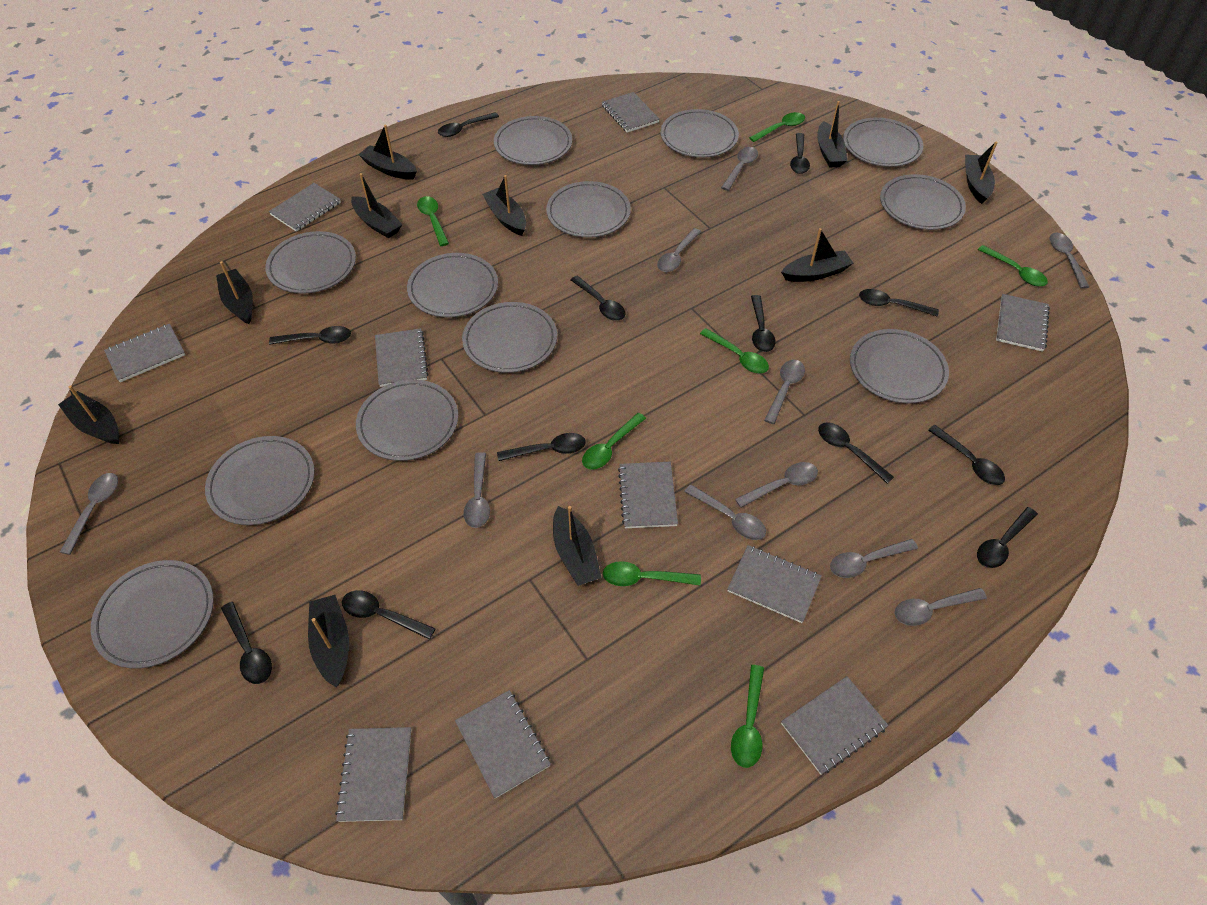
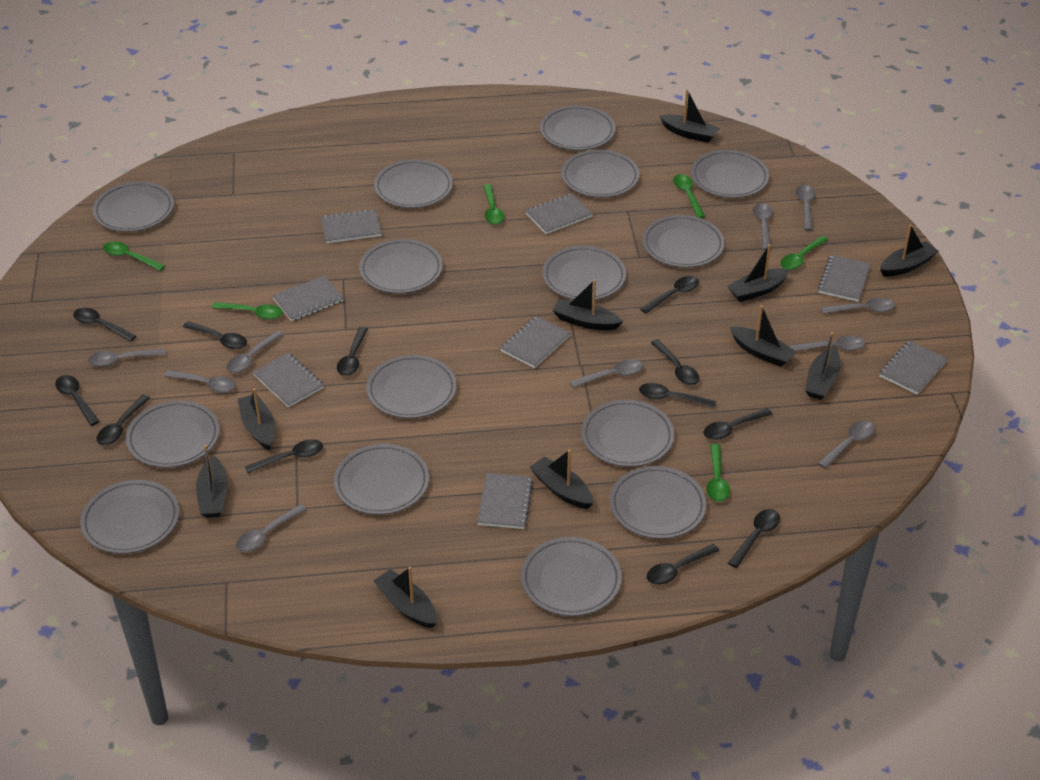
green spoon: 7 -> 6
grey notebook: 10 -> 8
grey plate: 12 -> 15

